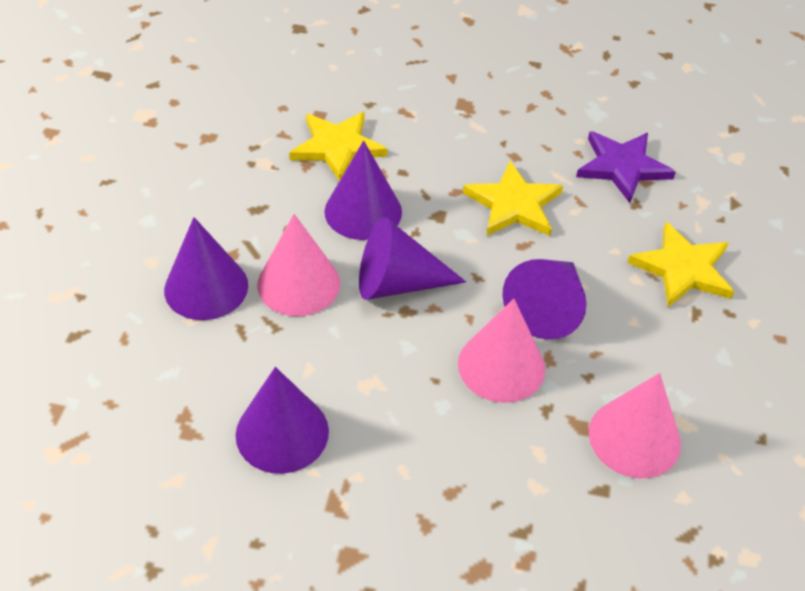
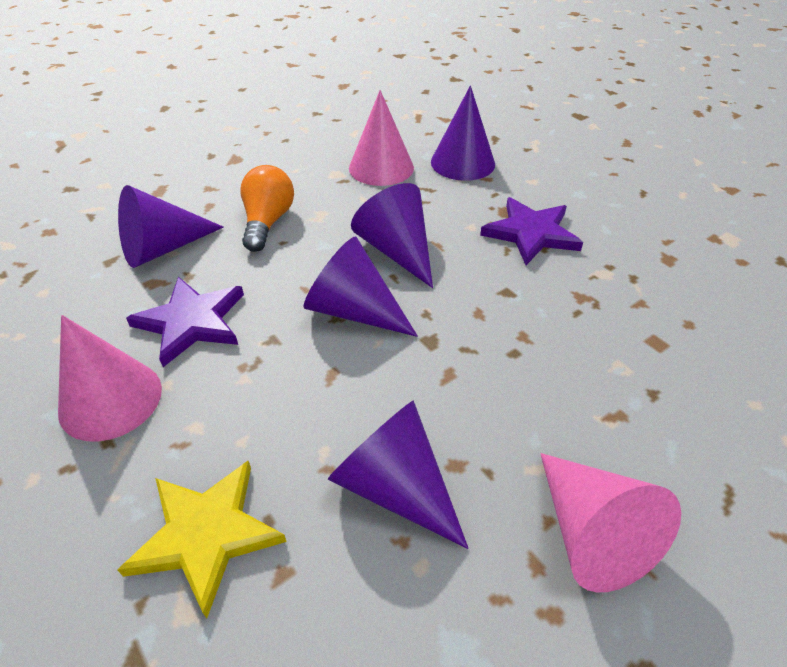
orange light bulb: 0 -> 1
purple star: 1 -> 2
yellow star: 3 -> 1

